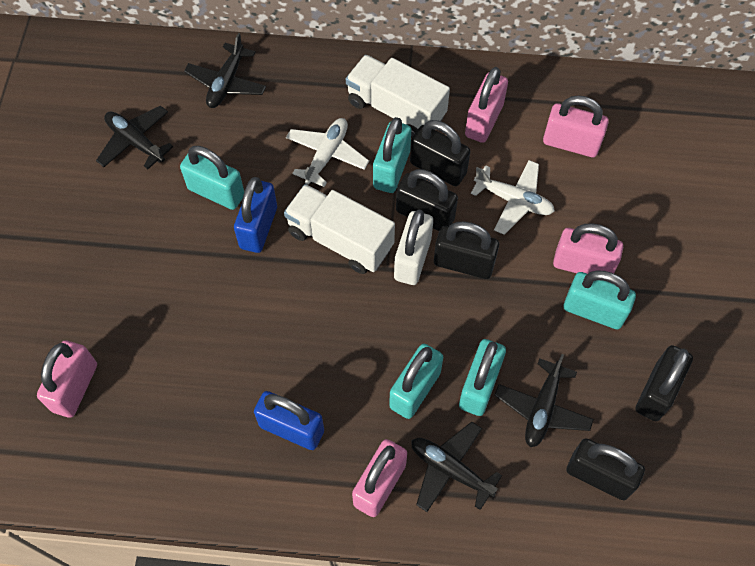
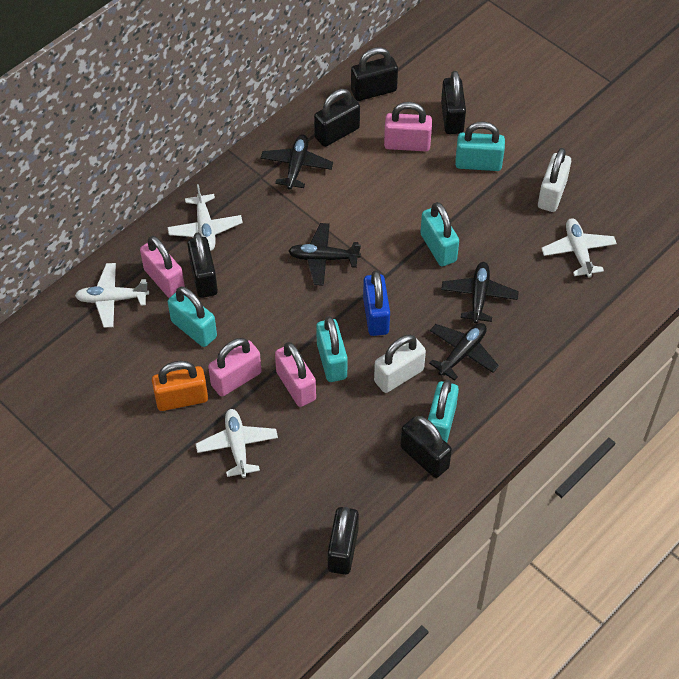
black padlock: 5 -> 6
blue padlock: 2 -> 1
orange padlock: 0 -> 1
pink padlock: 5 -> 4
white padlock: 1 -> 2
white plane: 2 -> 4
white truck: 2 -> 0

